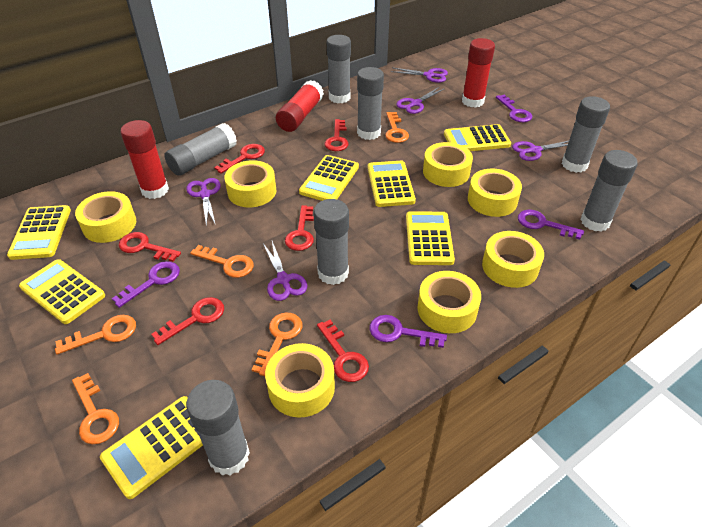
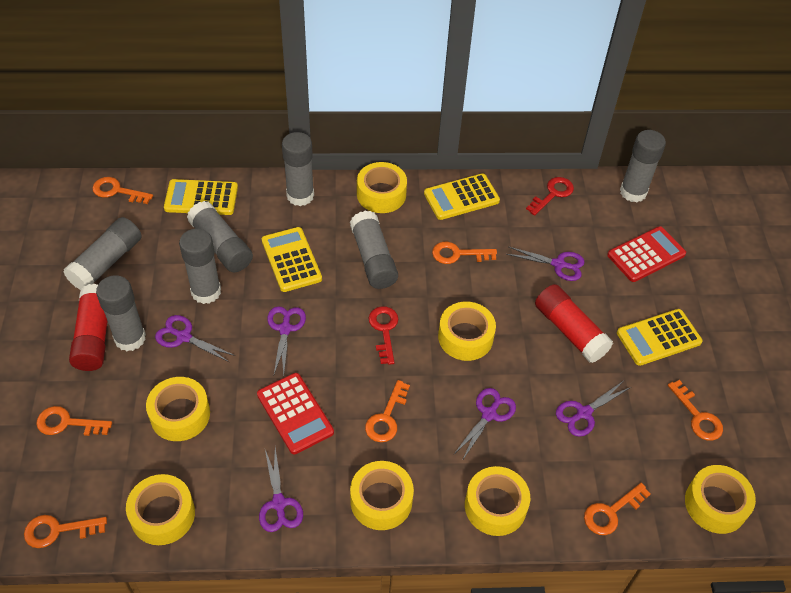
orange key: 5 -> 7
purple key: 4 -> 0
purple scissors: 5 -> 6
red calculator: 0 -> 2
red glue stick: 3 -> 2
red key: 6 -> 2
yellow calculator: 7 -> 4

